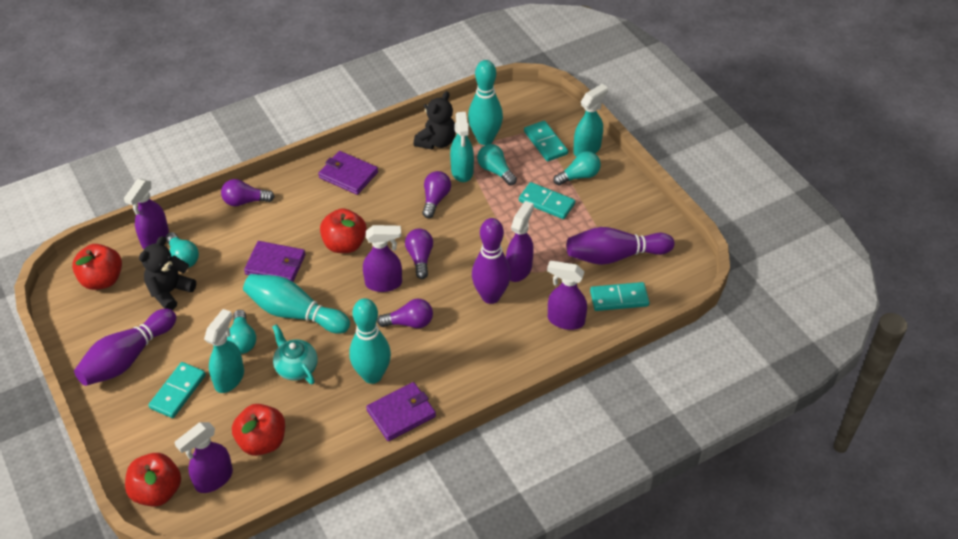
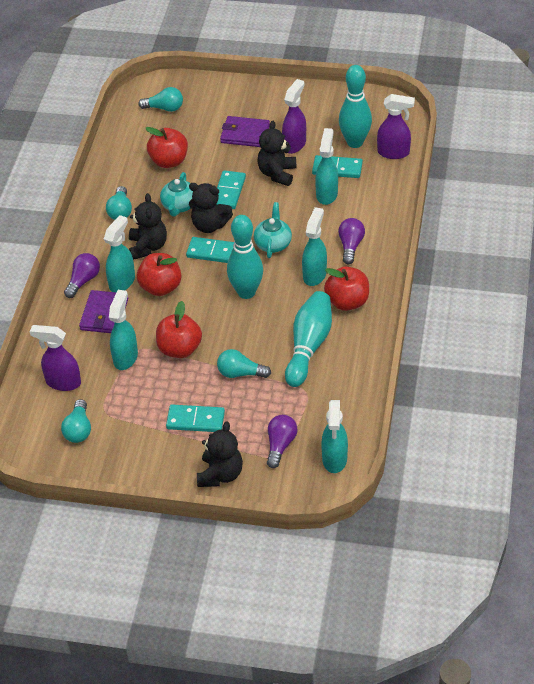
black teddy bear: 2 -> 4
purple bowling pin: 3 -> 0
purple light bulb: 4 -> 3
purple spray bottle: 5 -> 3
purple wallet: 3 -> 2
turquoise spray bottle: 3 -> 5
turquoise teapot: 1 -> 2

